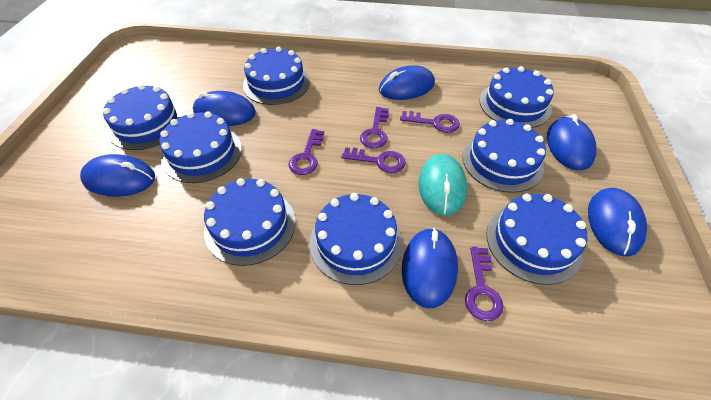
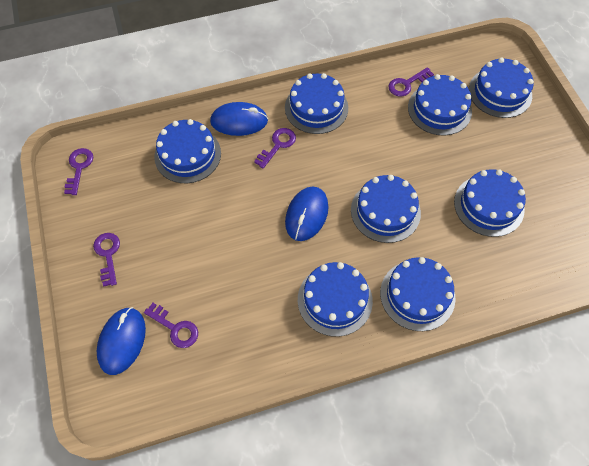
blue mouse: 6 -> 3
turquoise mouse: 1 -> 0

